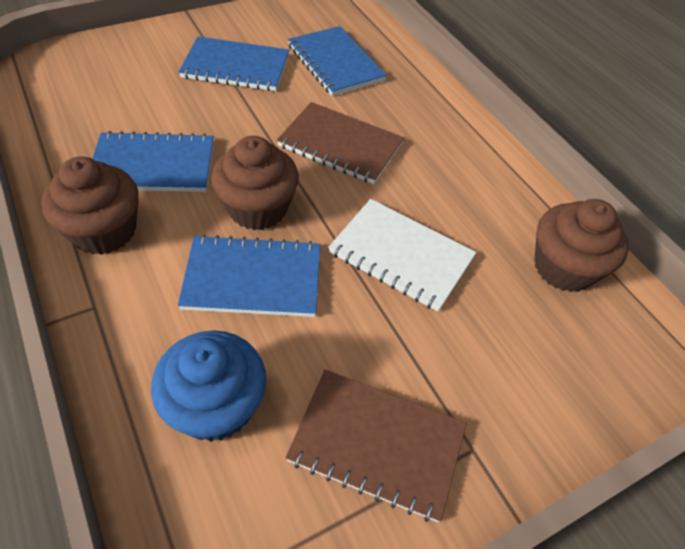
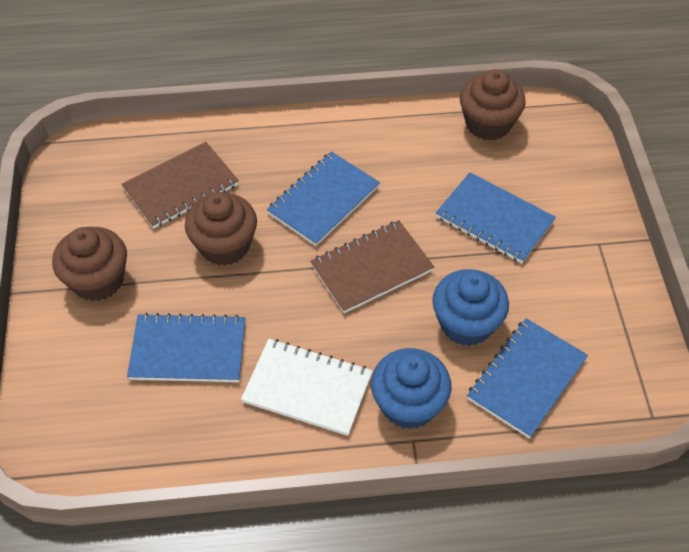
blue cupcake: 1 -> 2

